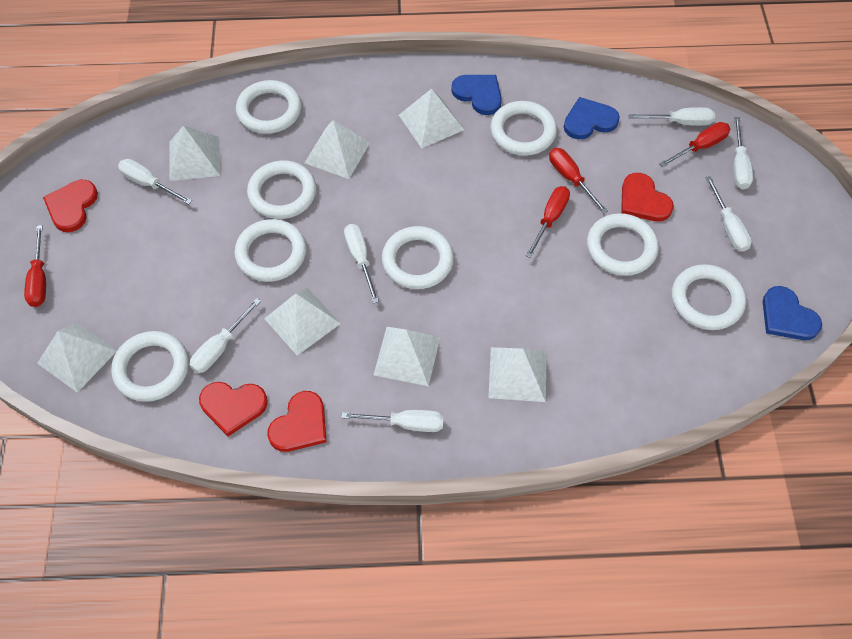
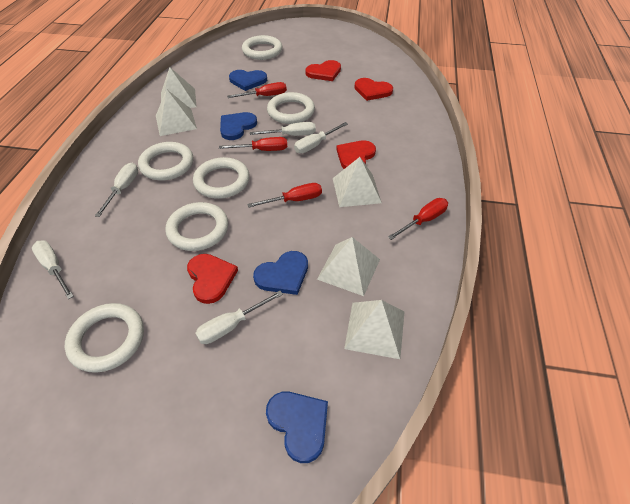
blue heart: 3 -> 4
white pyramid: 7 -> 5
white ring: 8 -> 6
white screwdriver: 7 -> 5

